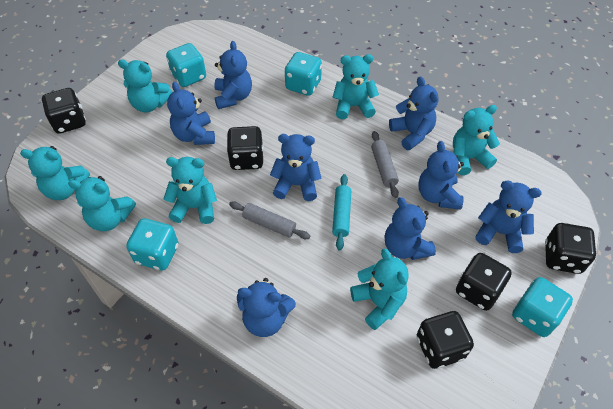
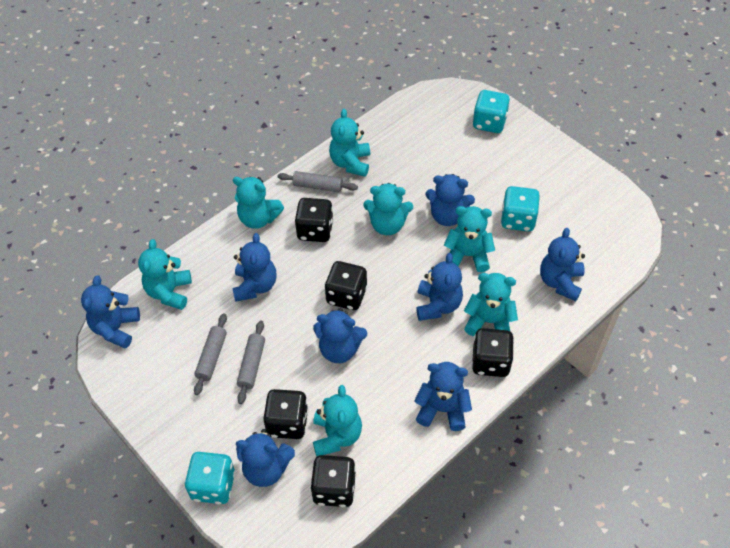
grey rolling pin: 2 -> 3
turquoise dice: 4 -> 3
turquoise rolling pin: 1 -> 0

